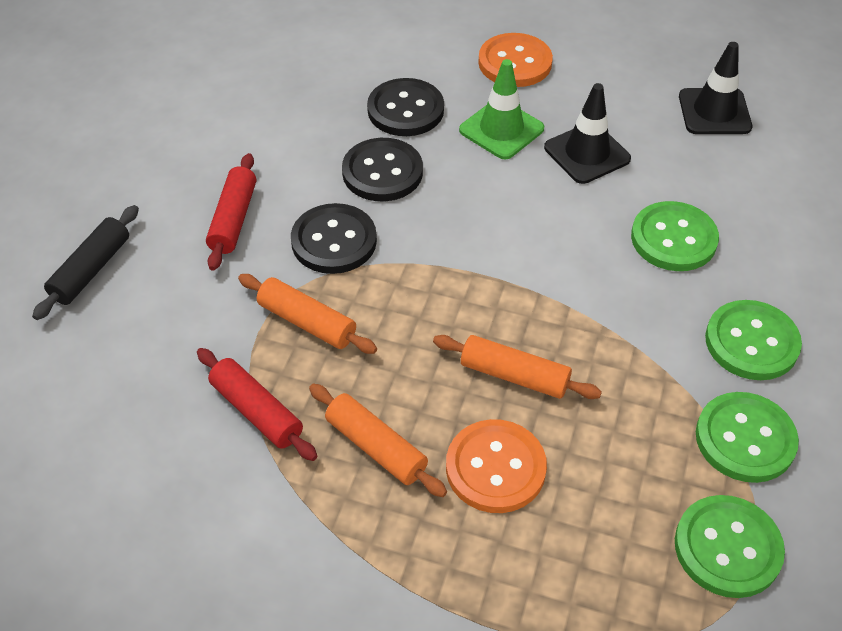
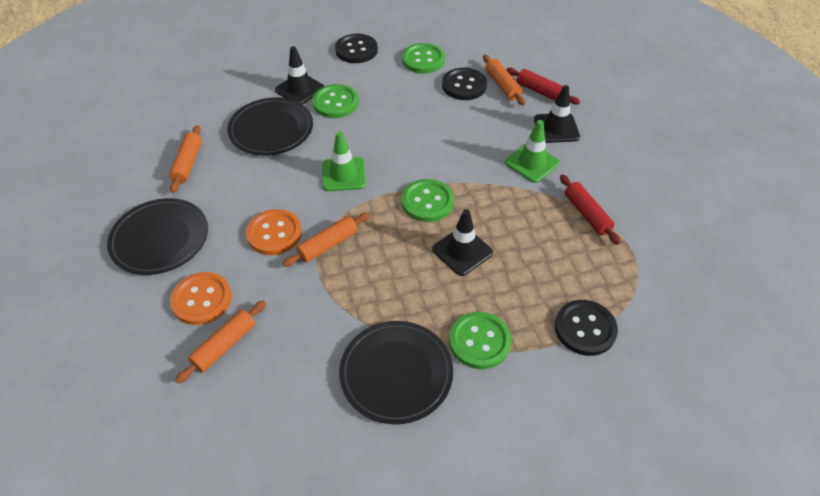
black plate: 0 -> 3
black rolling pin: 1 -> 0
black traffic cone: 2 -> 3
green traffic cone: 1 -> 2
orange rolling pin: 3 -> 4

